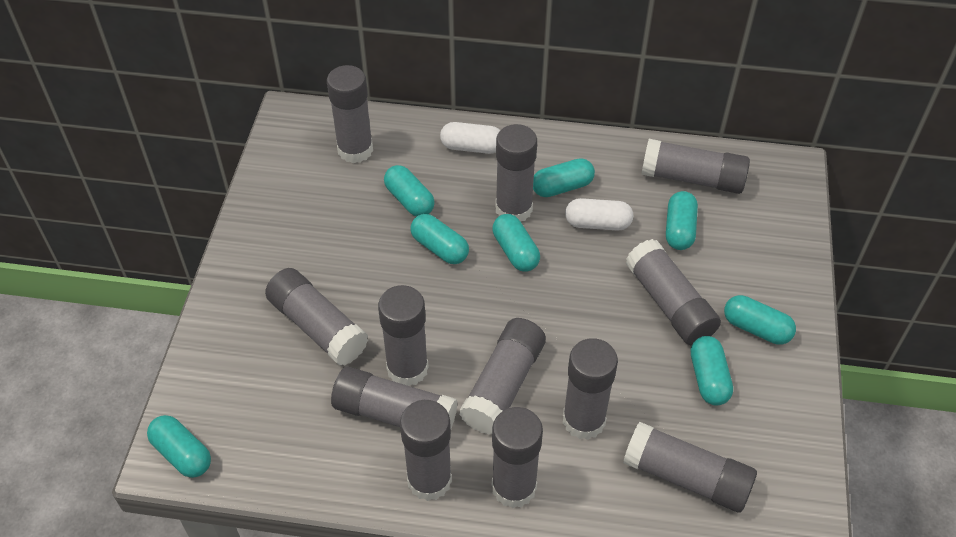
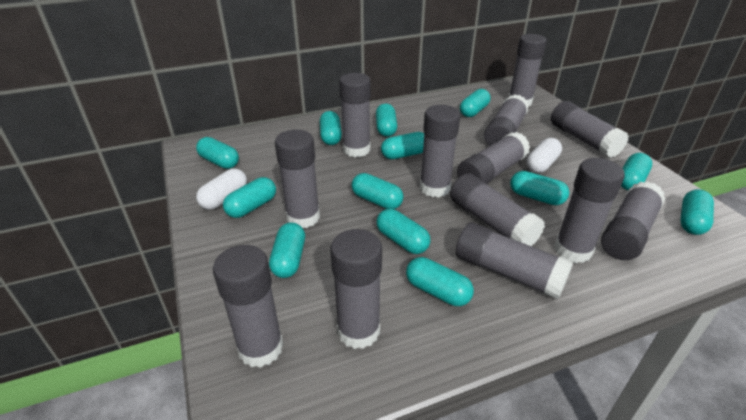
grey glue stick: 12 -> 13
turquoise capsule: 8 -> 13

